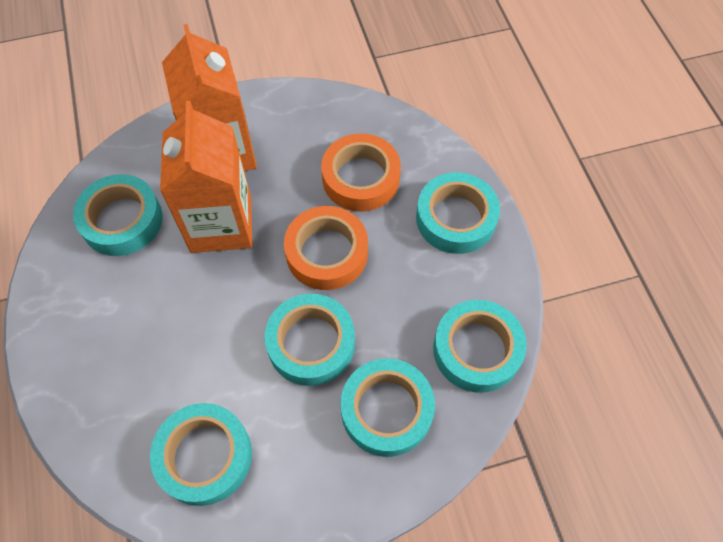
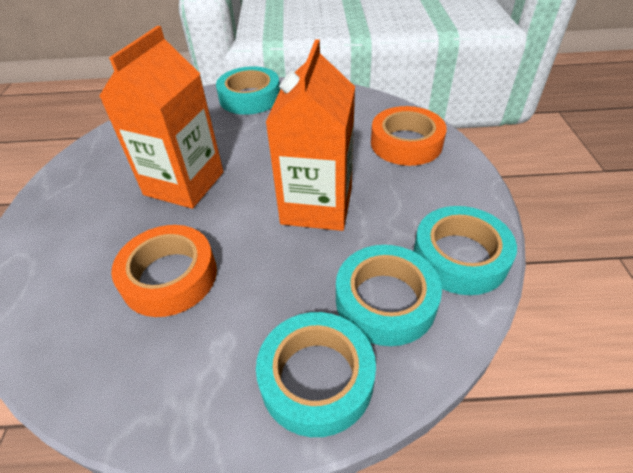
turquoise tape: 6 -> 4

